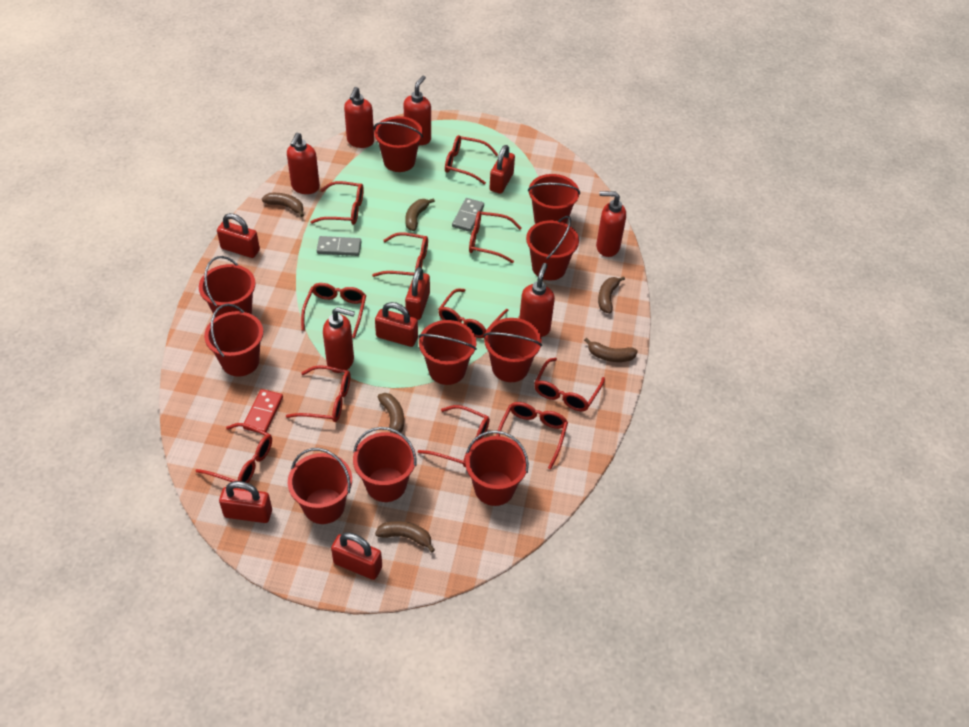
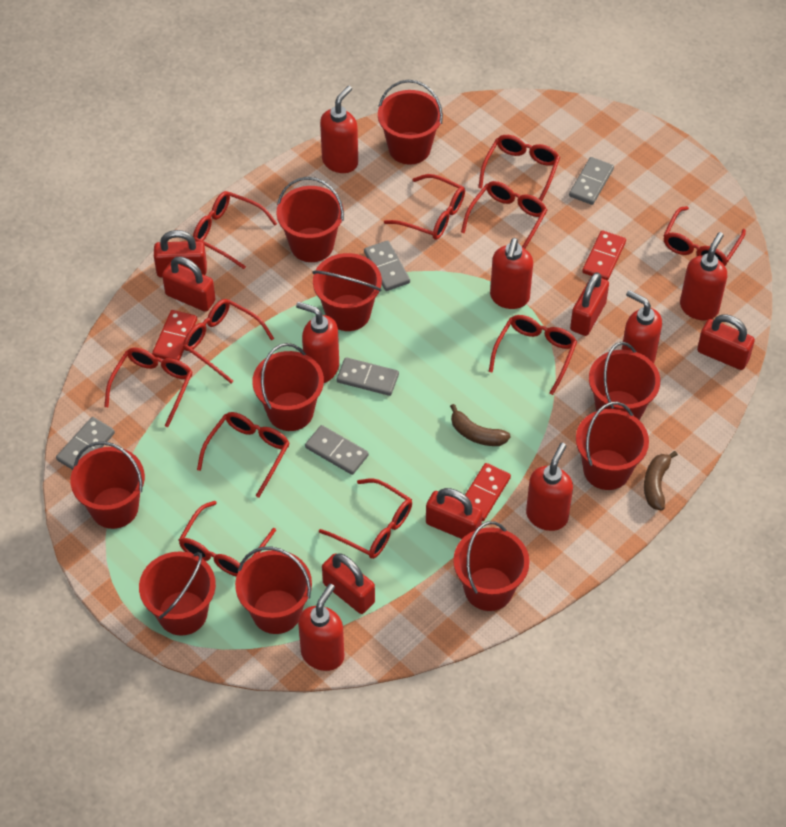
brown banana: 6 -> 2
grey domino: 2 -> 5
red domino: 1 -> 3
red soap dispenser: 6 -> 7

